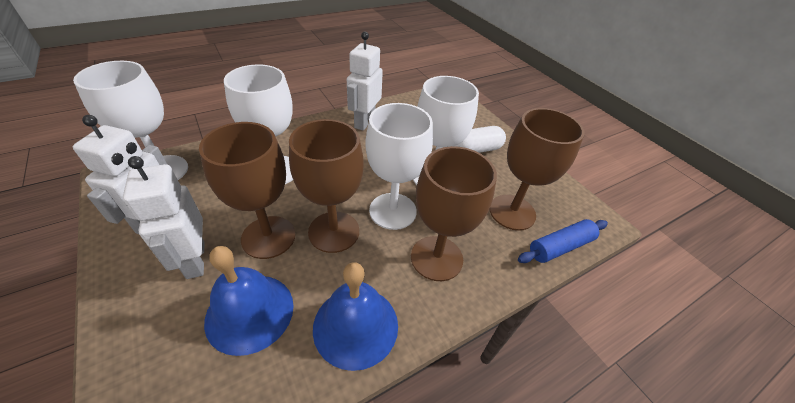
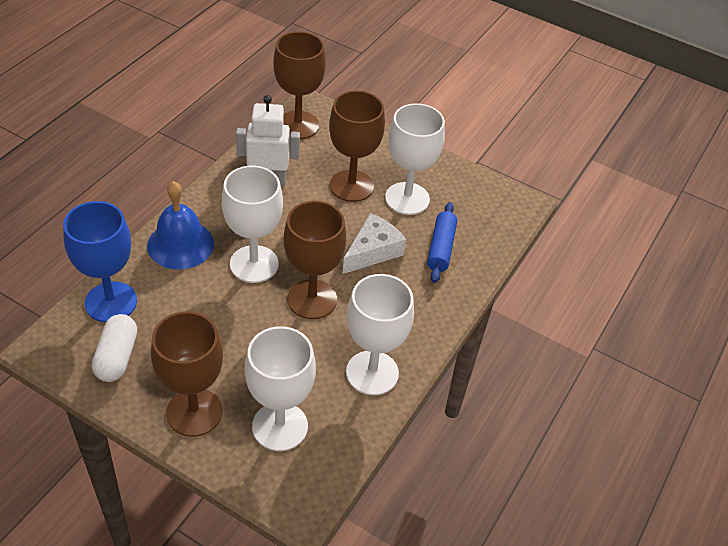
blue bell: 2 -> 1
blue goblet: 0 -> 1
white cheese: 0 -> 1
white robot: 3 -> 1

